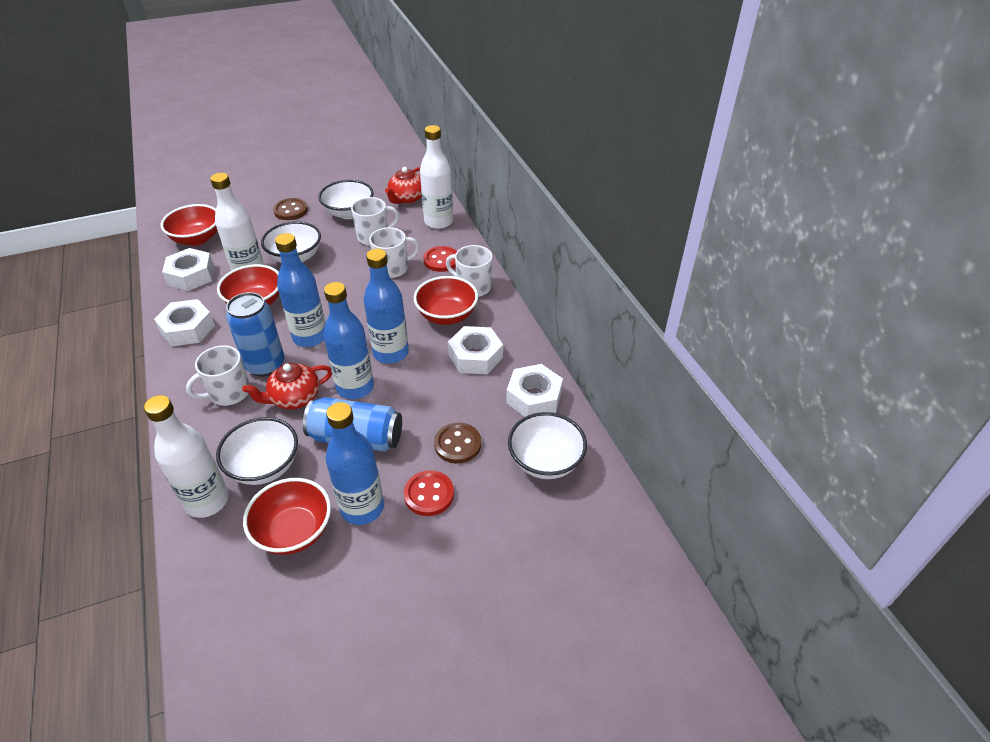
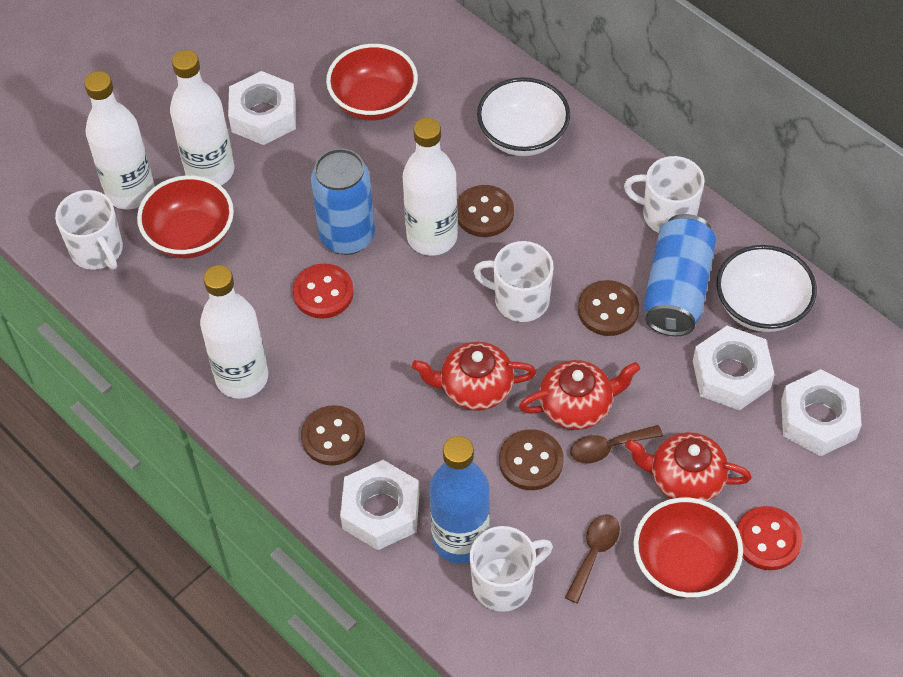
blue bottle: 4 -> 1
brown button: 2 -> 4
brown spoon: 0 -> 2
red bowl: 4 -> 3
red teapot: 2 -> 3
white bottle: 3 -> 4
white bowl: 4 -> 2

